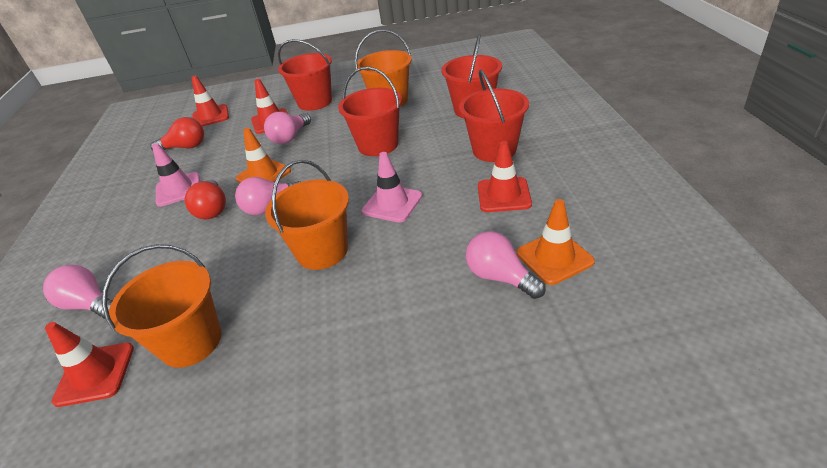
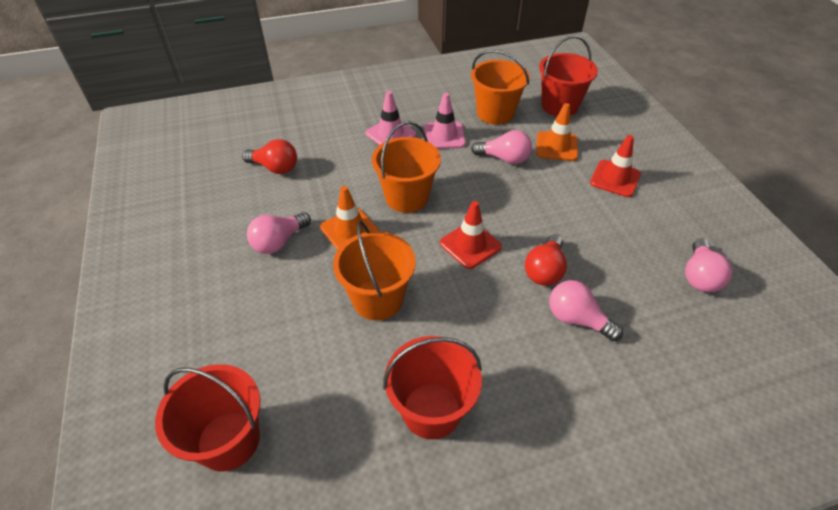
red bucket: 4 -> 3
red traffic cone: 4 -> 2

